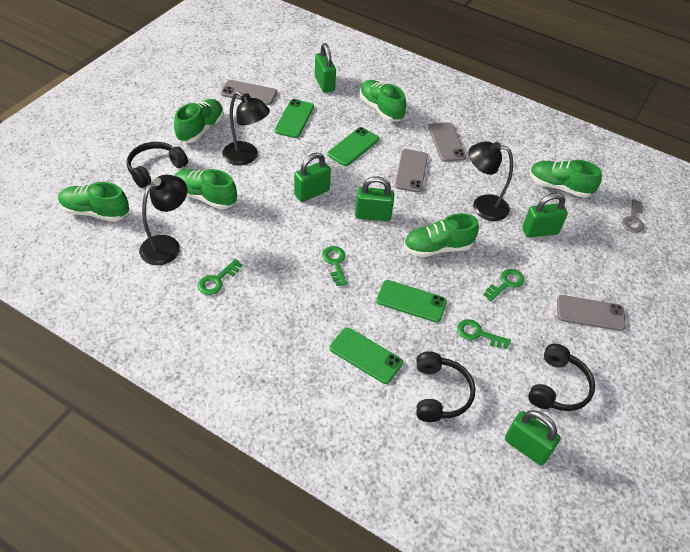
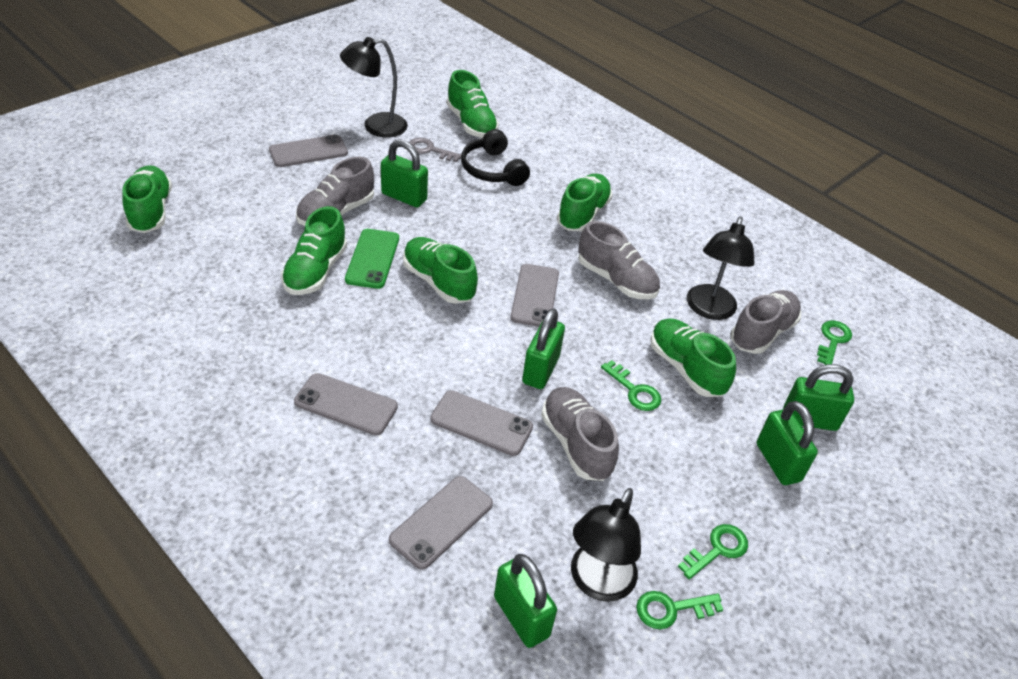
black headphones: 3 -> 1
green phone: 4 -> 1
grey phone: 4 -> 5
grey shoe: 0 -> 4

